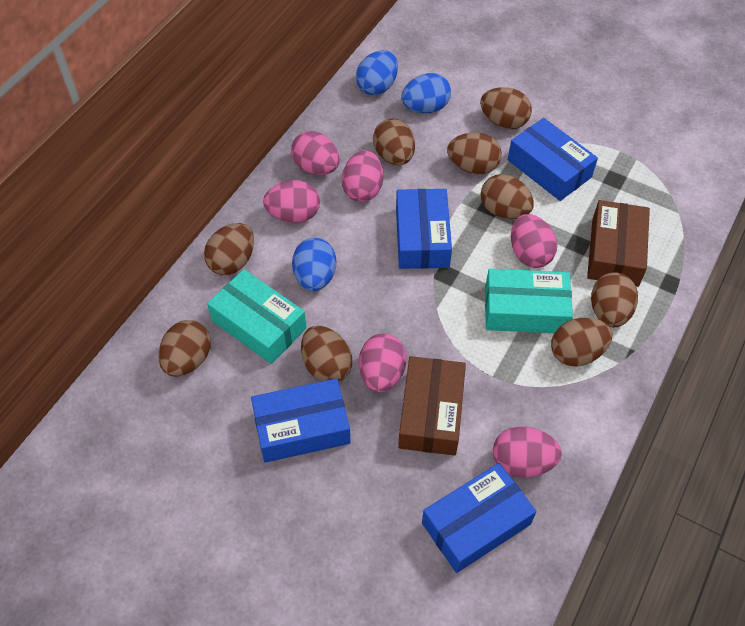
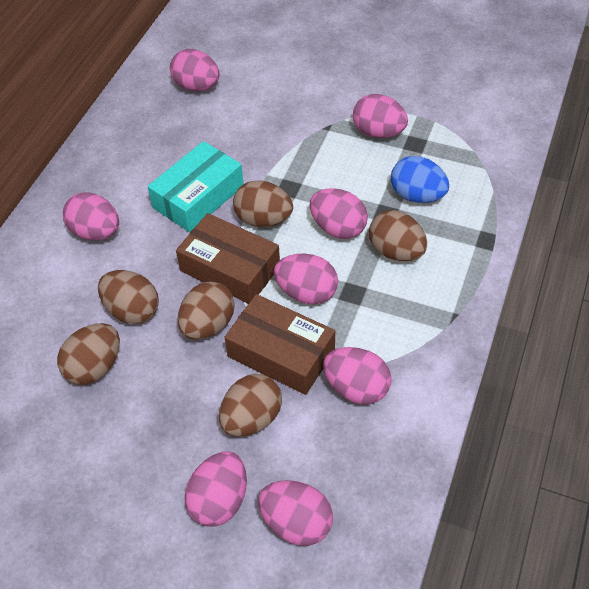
blue box: 4 -> 0
blue egg: 3 -> 1
brown egg: 9 -> 6
pink egg: 6 -> 8
turquoise box: 2 -> 1

